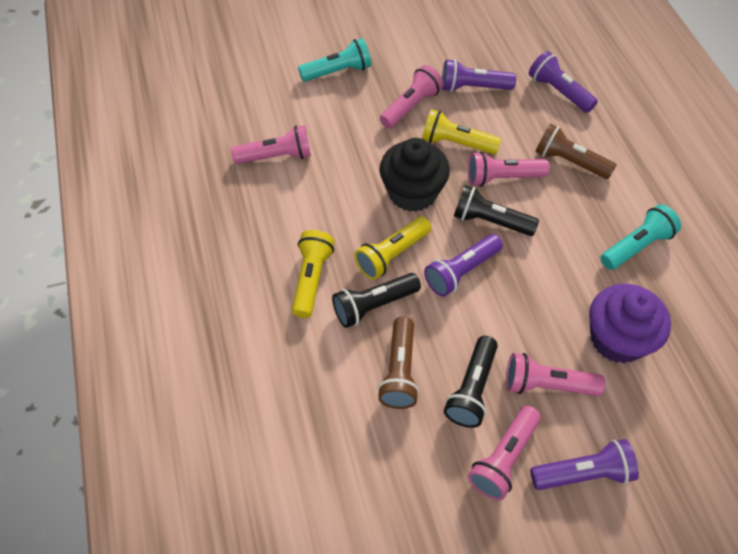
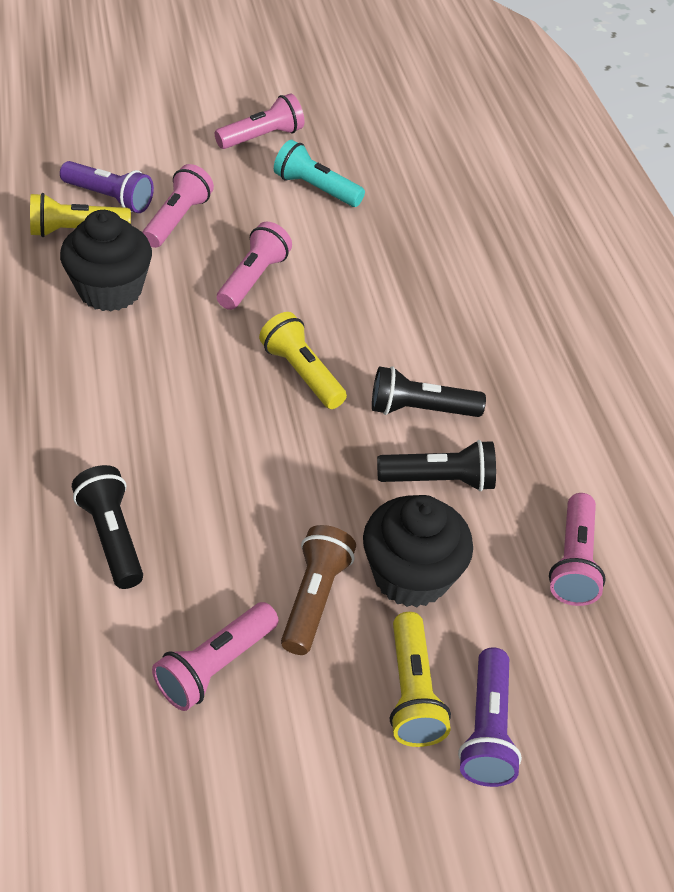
black cupcake: 1 -> 2
brown flashlight: 2 -> 1
purple cupcake: 1 -> 0
purple flashlight: 4 -> 2
turquoise flashlight: 2 -> 1

